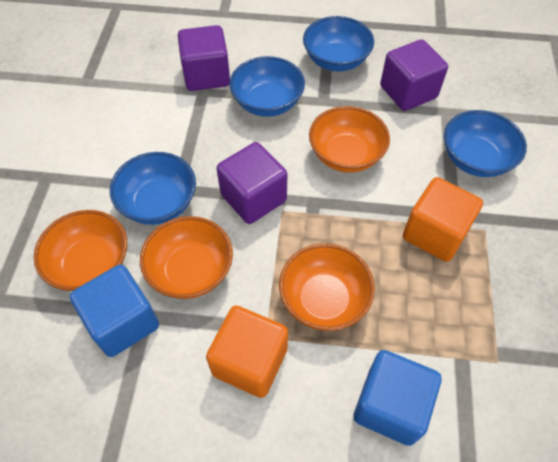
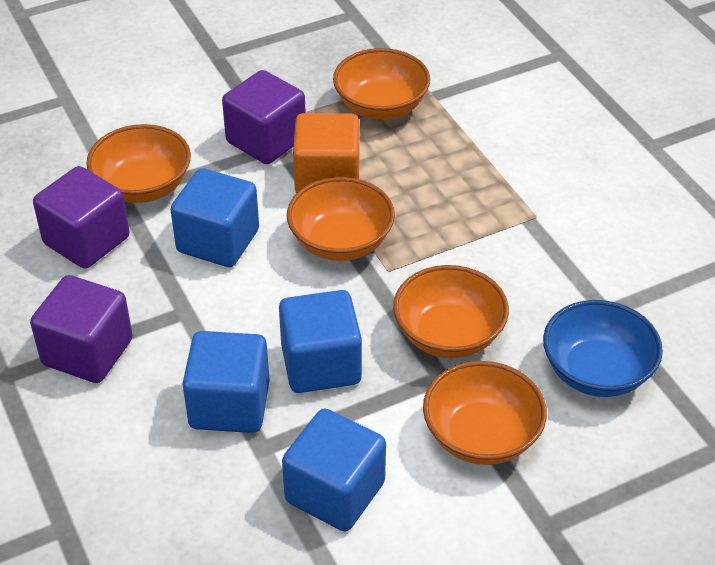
blue bowl: 4 -> 1
blue cube: 2 -> 4
orange bowl: 4 -> 5
orange cube: 2 -> 1

